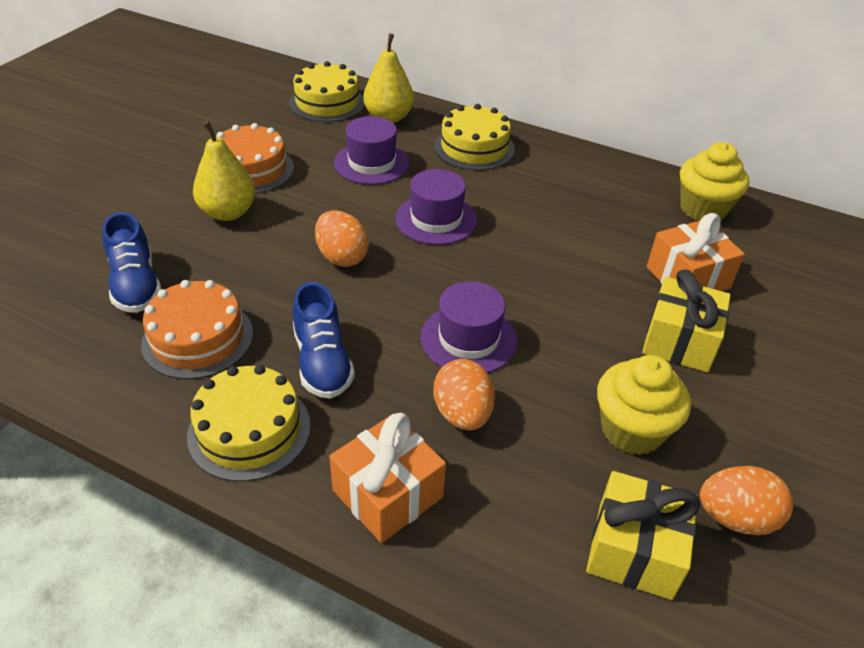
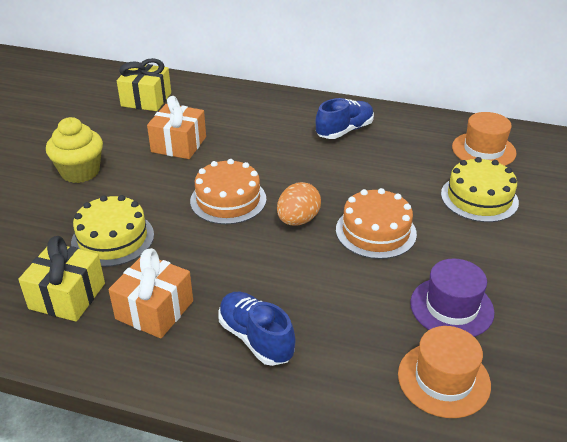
orange egg: 3 -> 1
orange hat: 0 -> 2
purple hat: 3 -> 1
yellow cake: 3 -> 2
yellow cupcake: 2 -> 1
yellow pear: 2 -> 0

